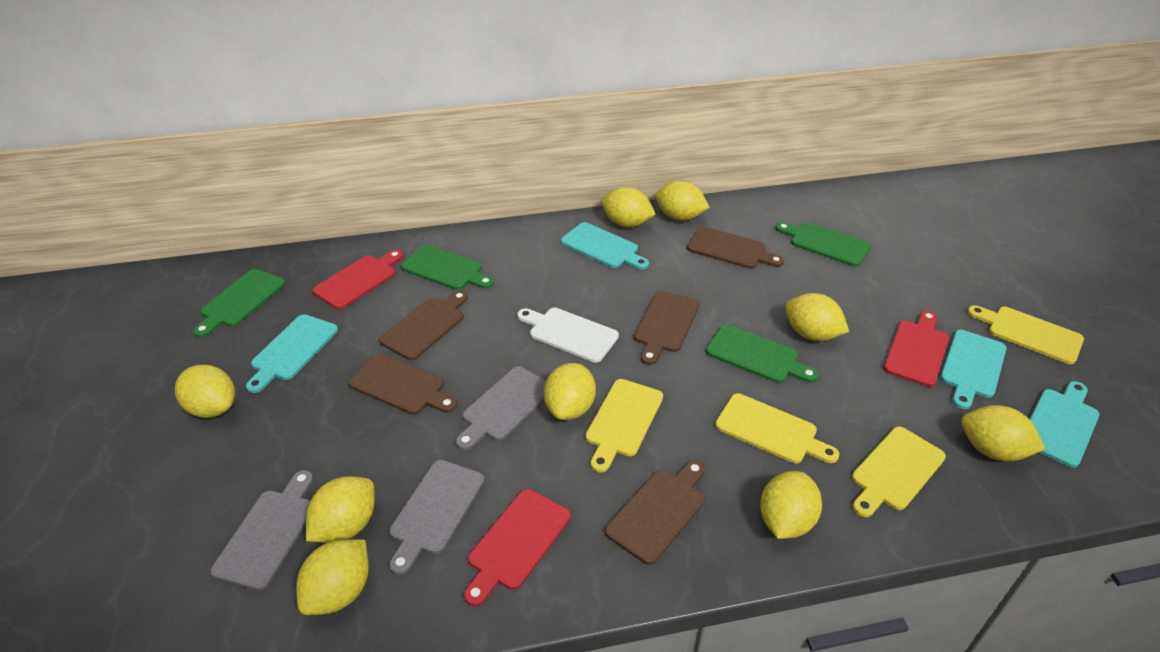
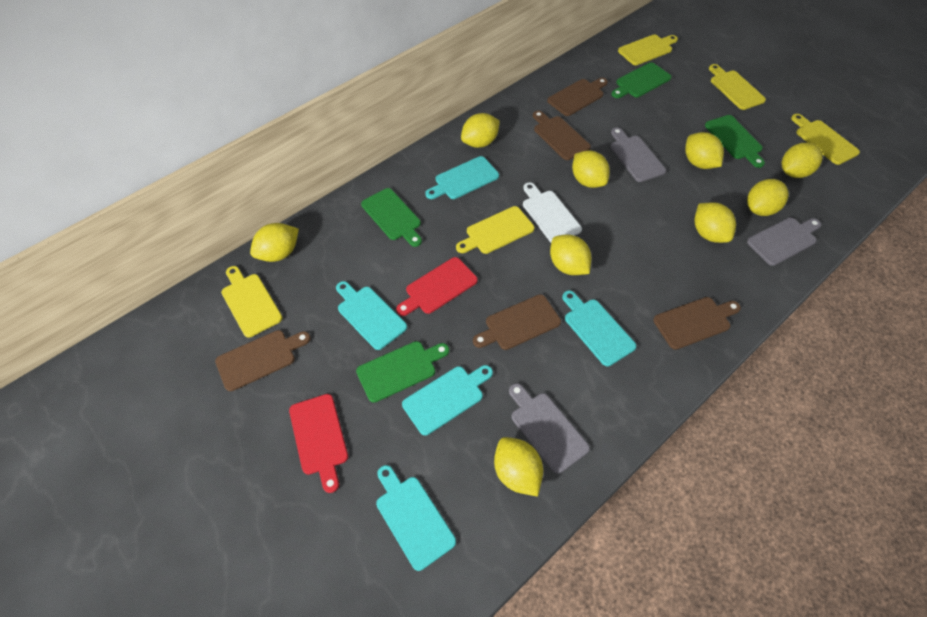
red cutting board: 3 -> 2
turquoise cutting board: 4 -> 5
yellow cutting board: 4 -> 5

